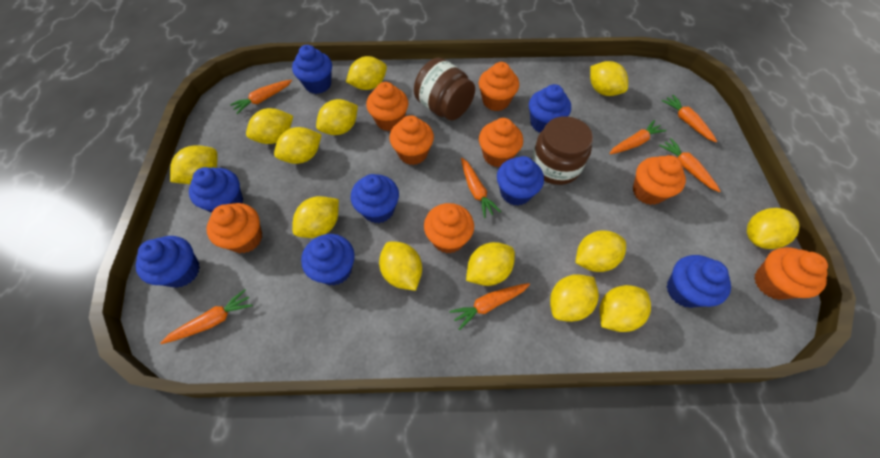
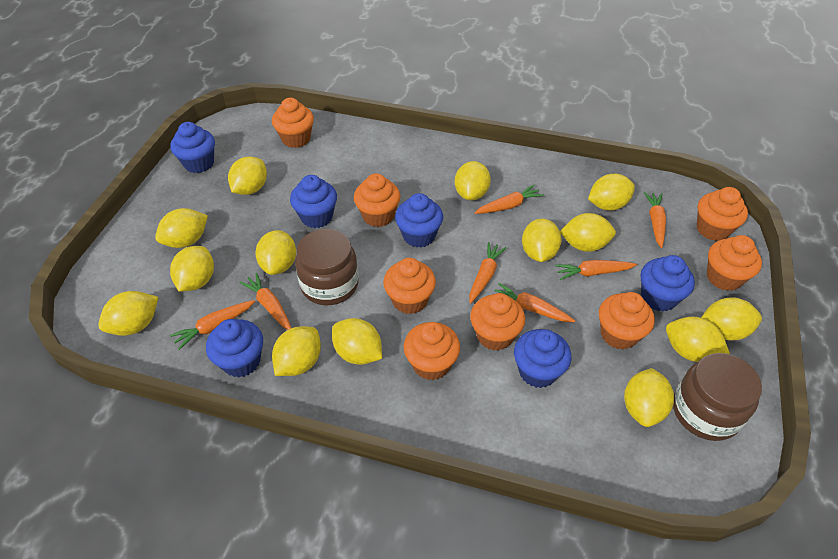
blue cupcake: 8 -> 6
yellow lemon: 13 -> 14

